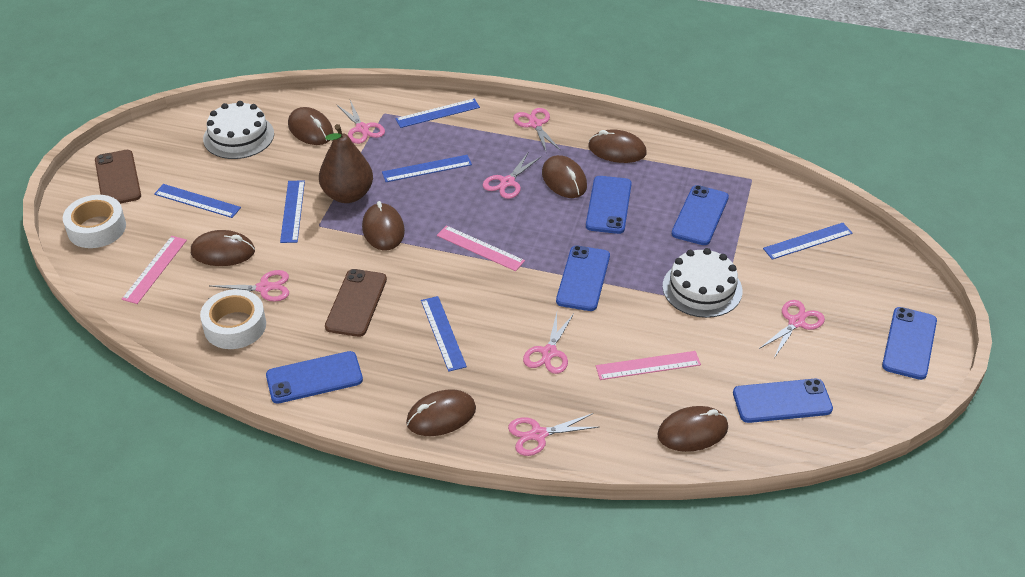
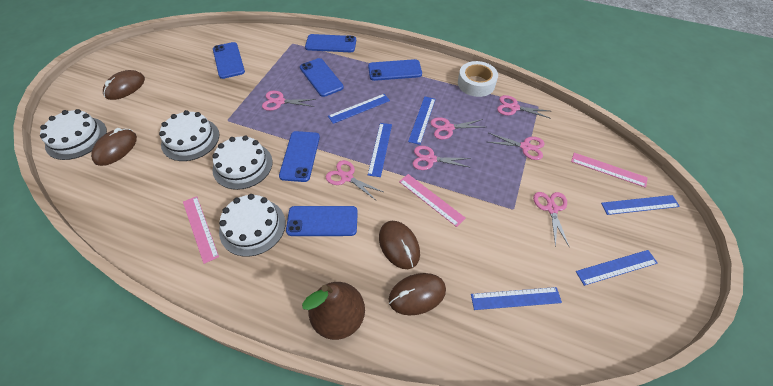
brown mouse: 7 -> 4
brown phone: 2 -> 0
white cake: 2 -> 4
white tape: 2 -> 1

